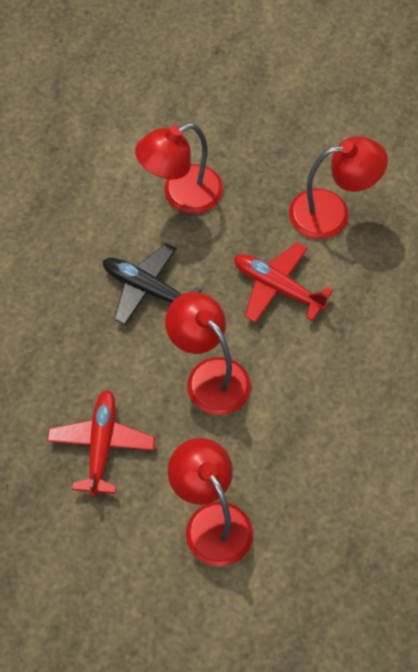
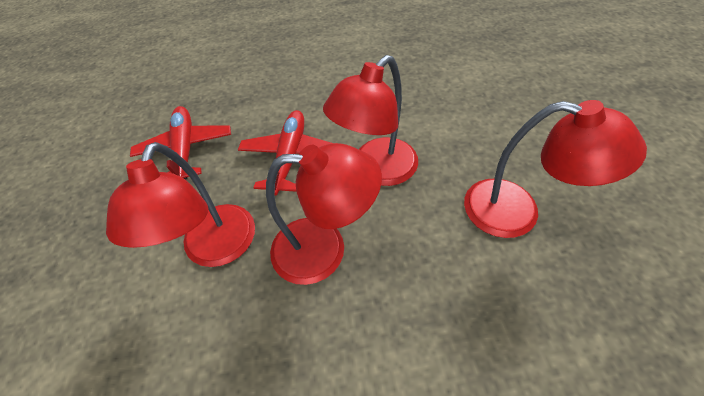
black plane: 1 -> 0

